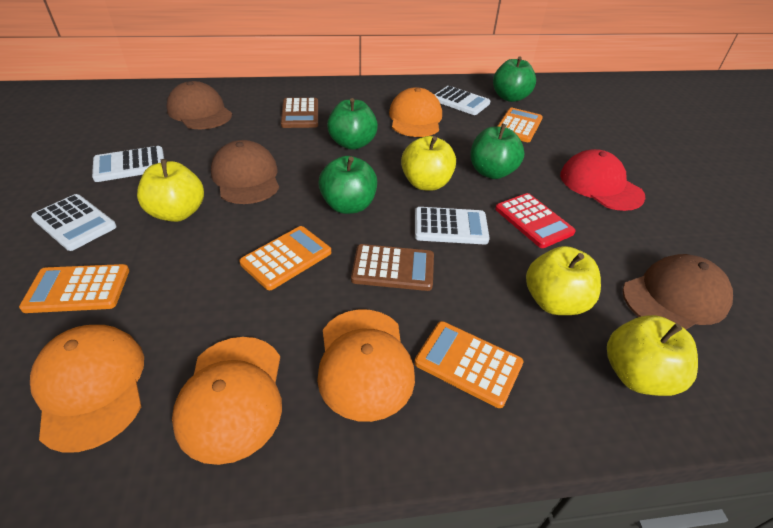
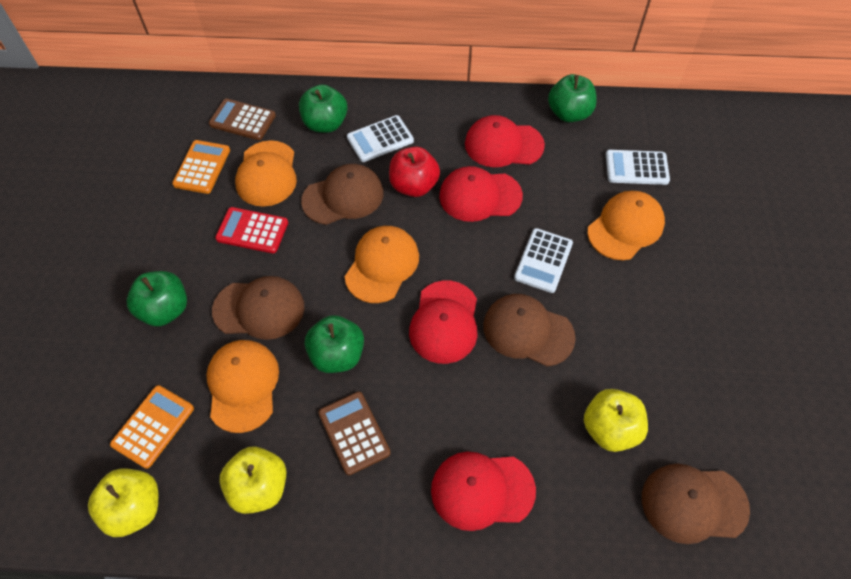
brown cap: 3 -> 4
orange calculator: 4 -> 2
red apple: 0 -> 1
red cap: 1 -> 4
white calculator: 4 -> 3
yellow apple: 4 -> 3

